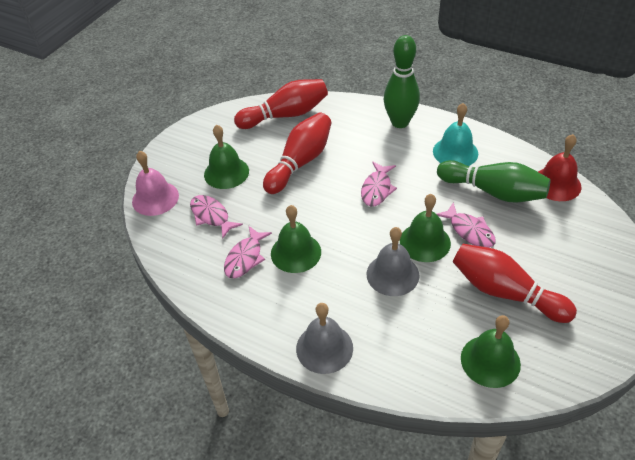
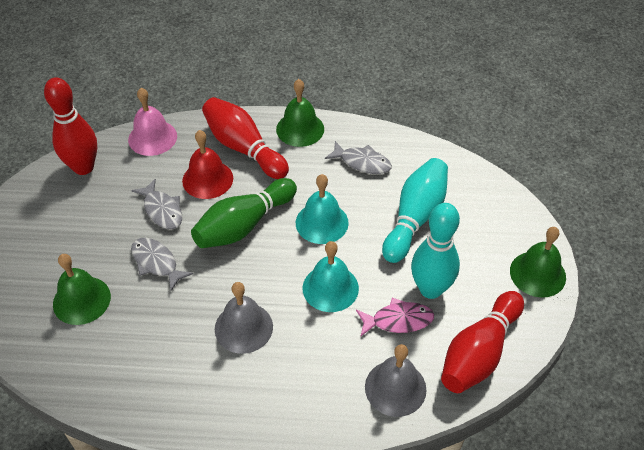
green bell: 4 -> 3
green bowling pin: 2 -> 1
grey fish: 0 -> 3
pink fish: 4 -> 1
turquoise bell: 1 -> 2
turquoise bowling pin: 0 -> 2

